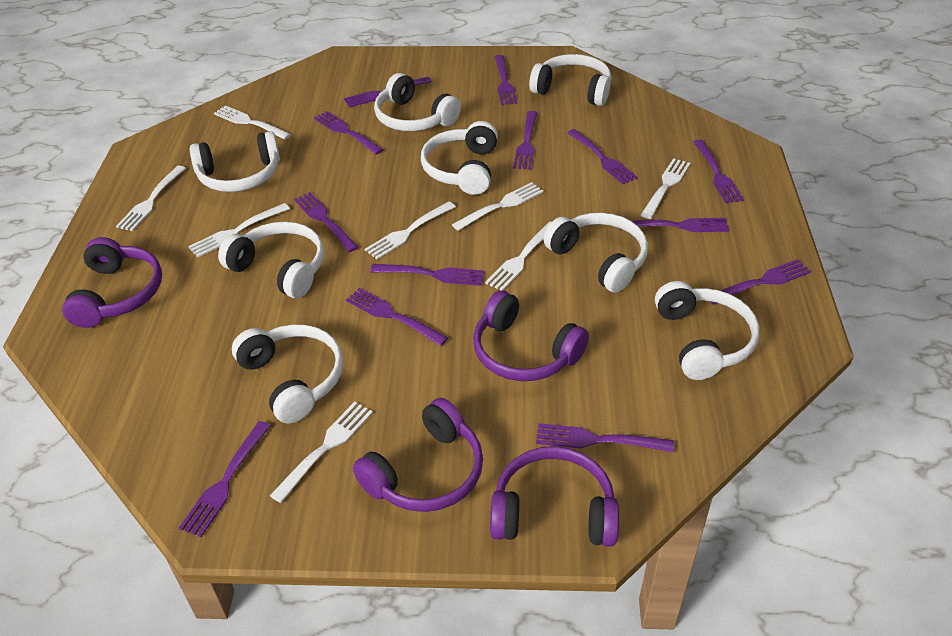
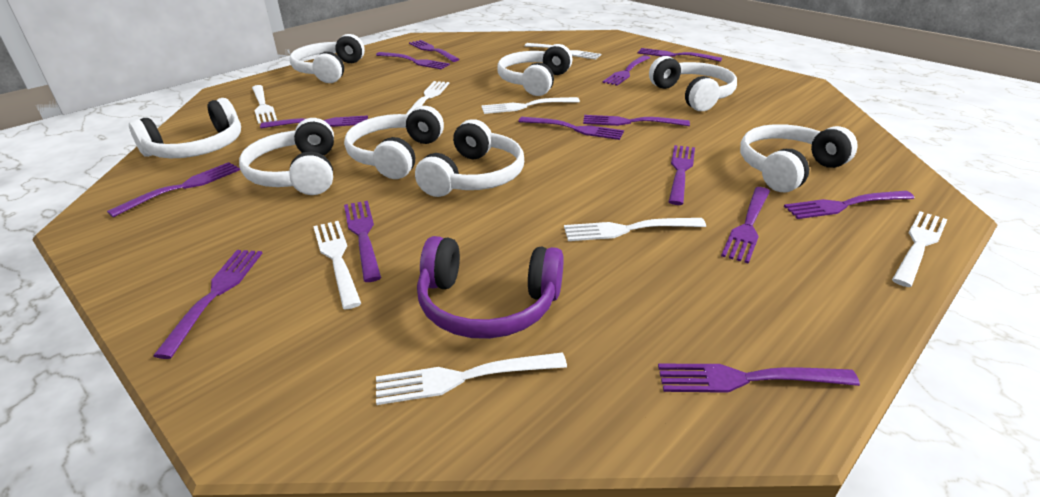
purple fork: 13 -> 14
purple headphones: 4 -> 1

